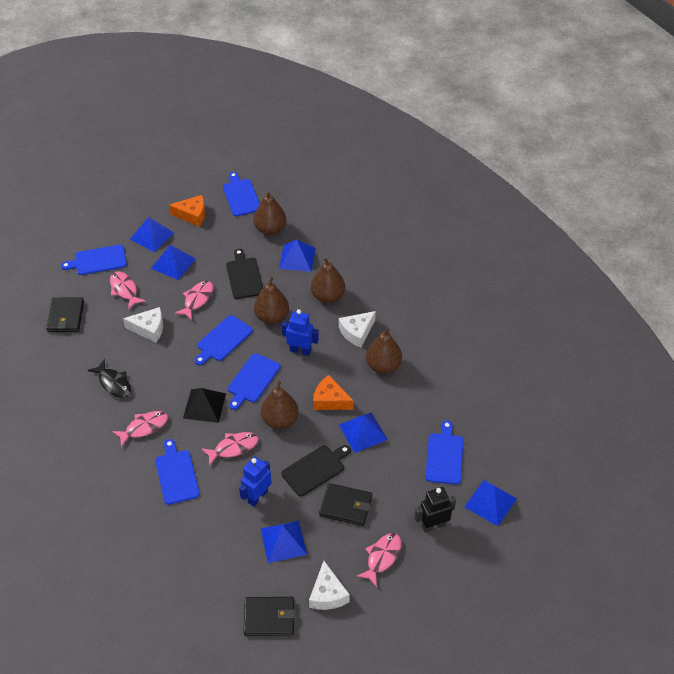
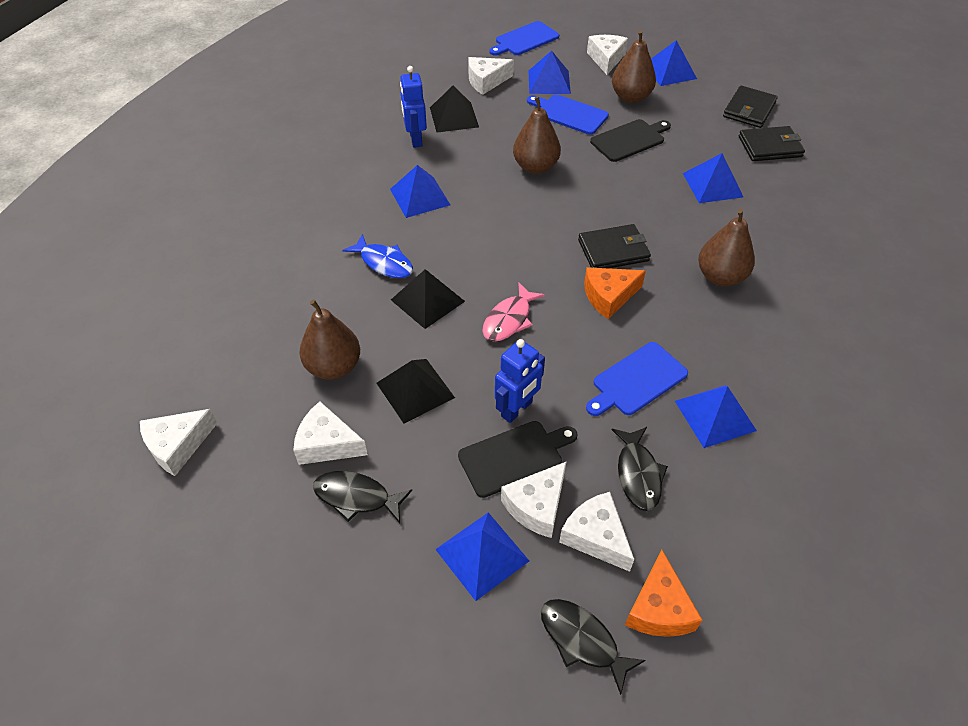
black fish: 1 -> 3
black pyramid: 1 -> 3
black robot: 1 -> 0
blue cutting board: 6 -> 3
blue fish: 0 -> 1
brown pear: 5 -> 4
pink fish: 5 -> 1
white cheese: 3 -> 6

